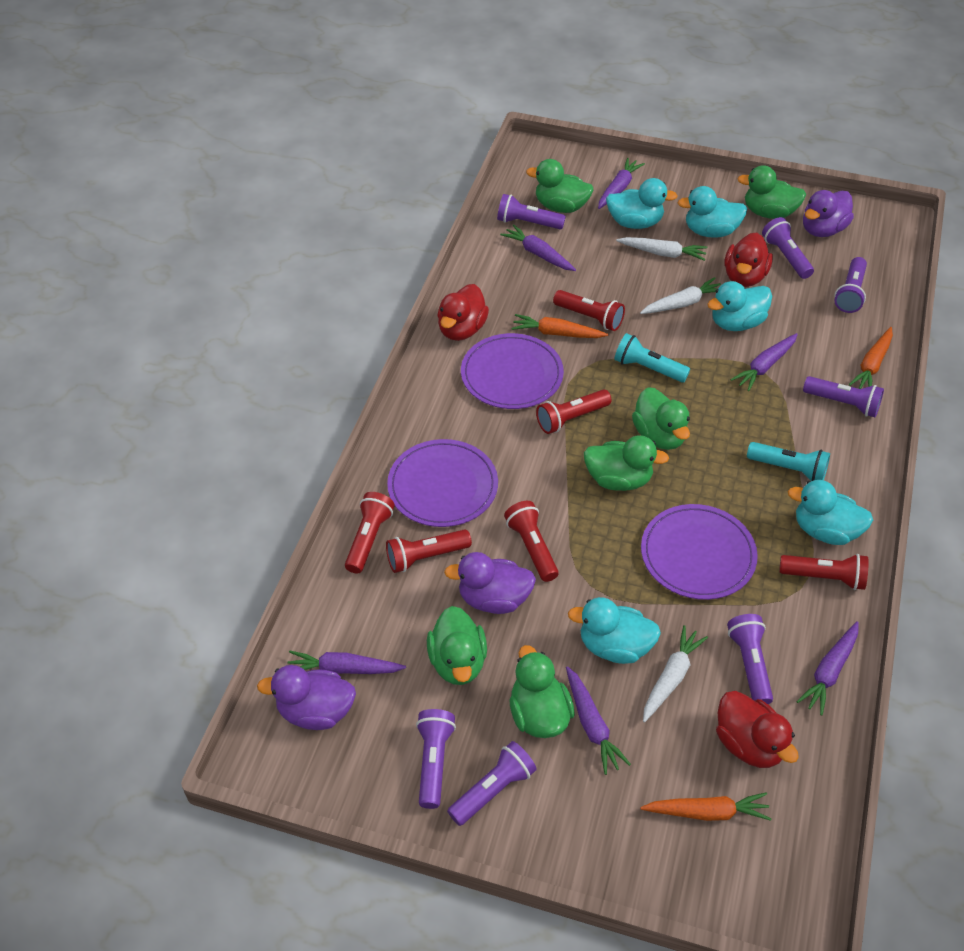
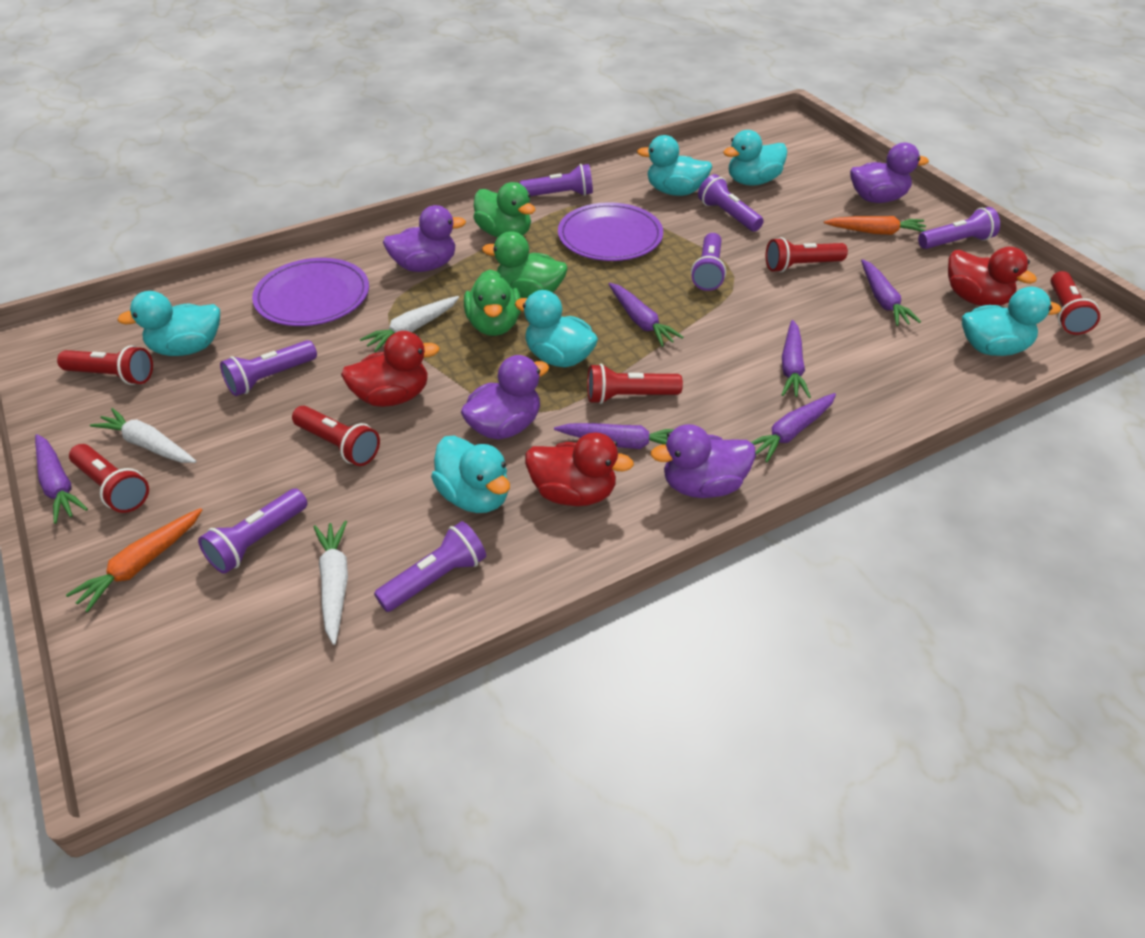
green duck: 6 -> 3
orange carrot: 3 -> 2
purple duck: 3 -> 4
purple plate: 3 -> 2
turquoise duck: 5 -> 6
turquoise flashlight: 2 -> 0

